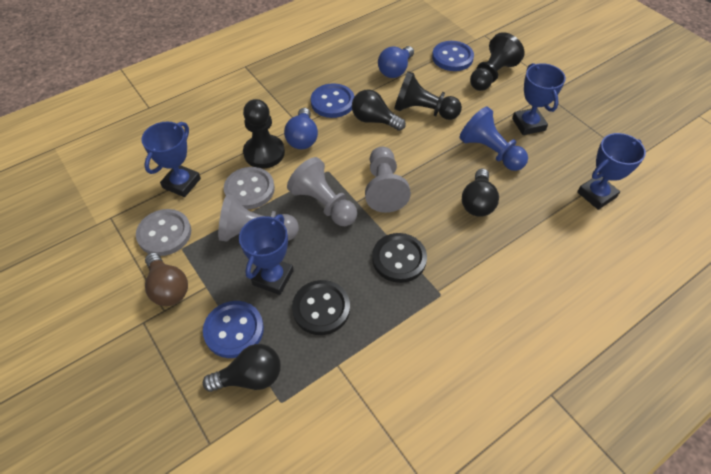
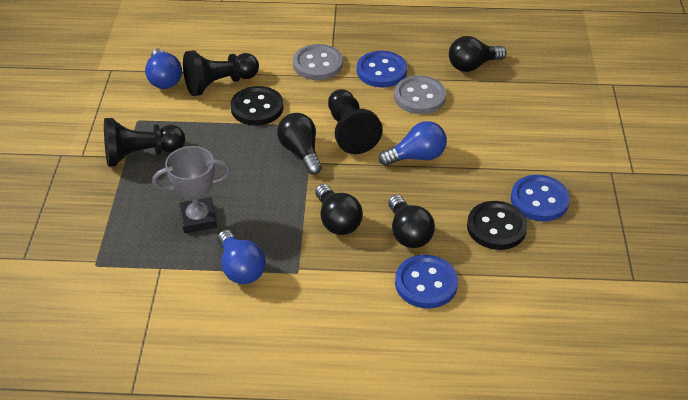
black light bulb: 3 -> 4
blue light bulb: 2 -> 3
blue pawn: 1 -> 0
blue trophy: 4 -> 0
brown light bulb: 1 -> 0
grey pawn: 3 -> 0
grey trophy: 0 -> 1

